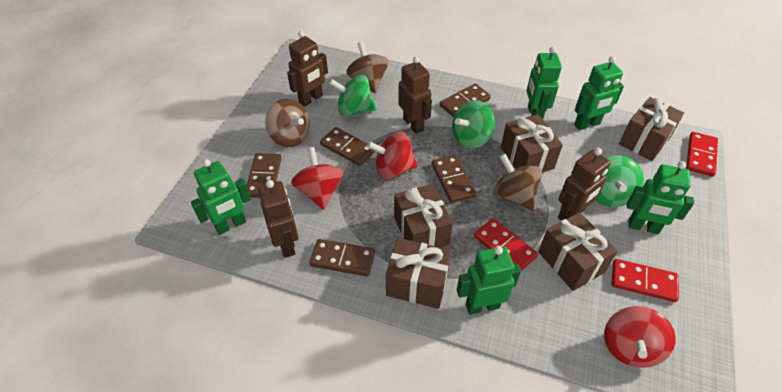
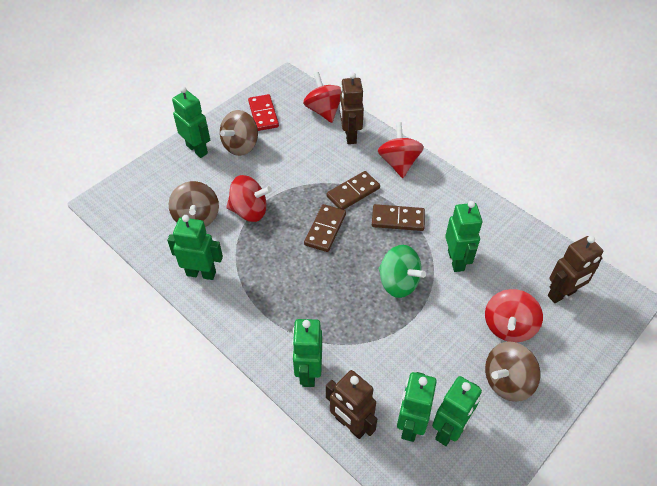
brown domino: 5 -> 3
brown gift: 5 -> 0
brown robot: 4 -> 3
green robot: 5 -> 6
green spinning top: 3 -> 1
red domino: 3 -> 1
red spinning top: 3 -> 4

